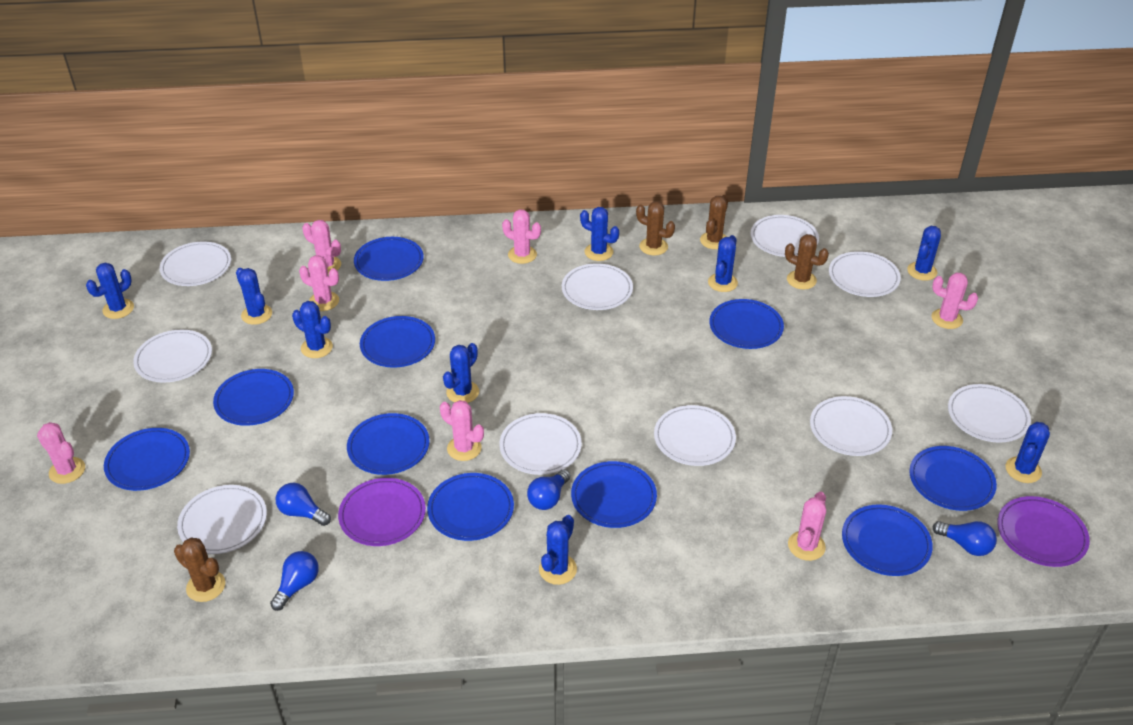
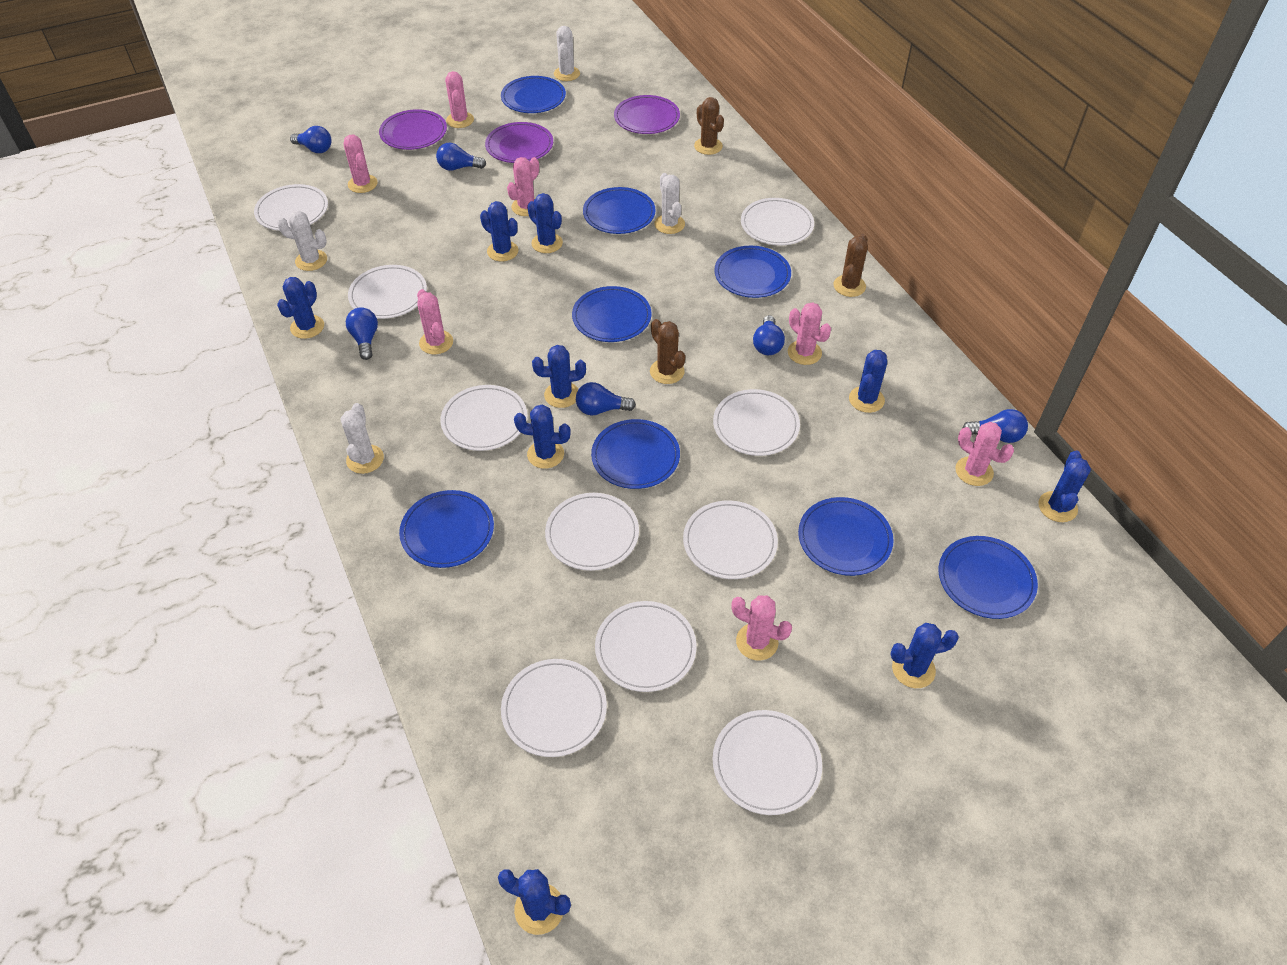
blue light bulb: 4 -> 6
blue plate: 10 -> 8
brown cactus: 4 -> 3
purple plate: 2 -> 3
white cactus: 0 -> 4

